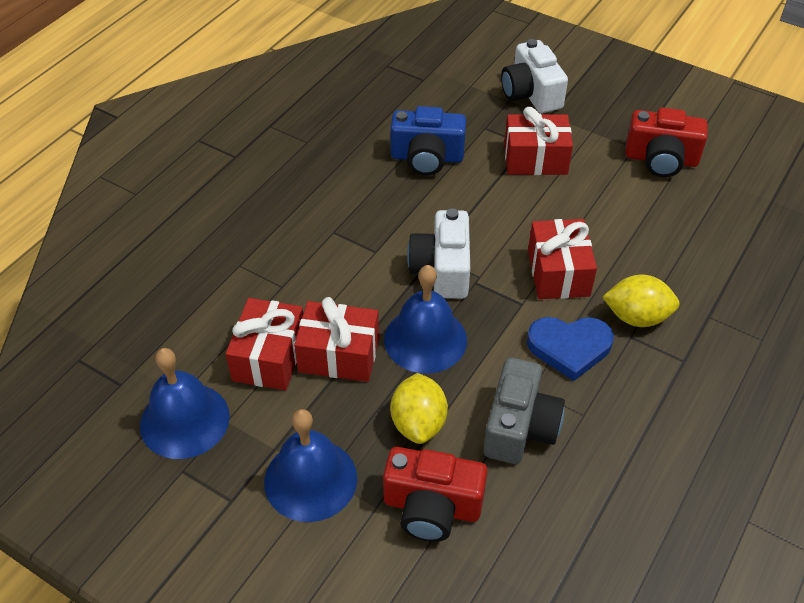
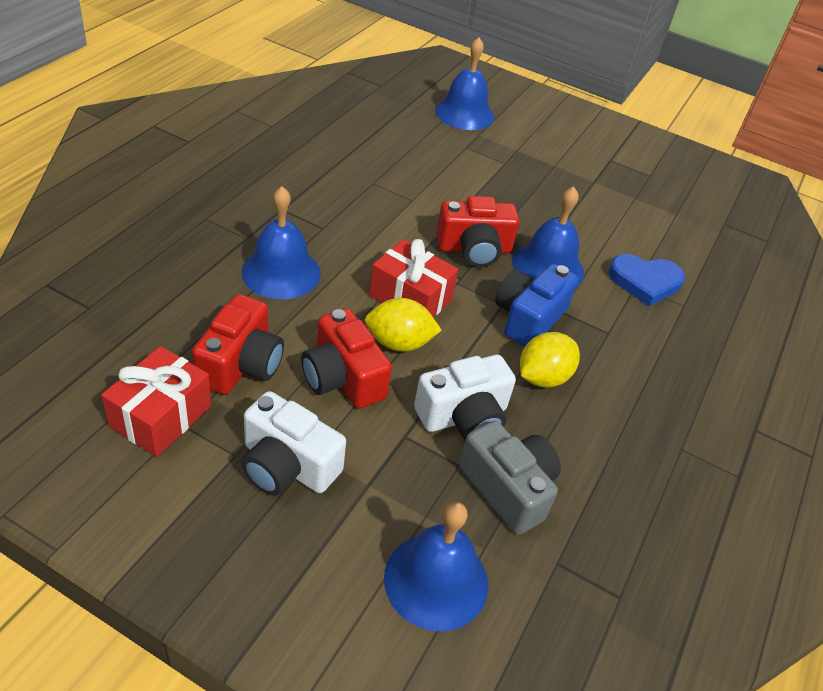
blue bell: 3 -> 4
red camera: 2 -> 3
red gift: 4 -> 2

